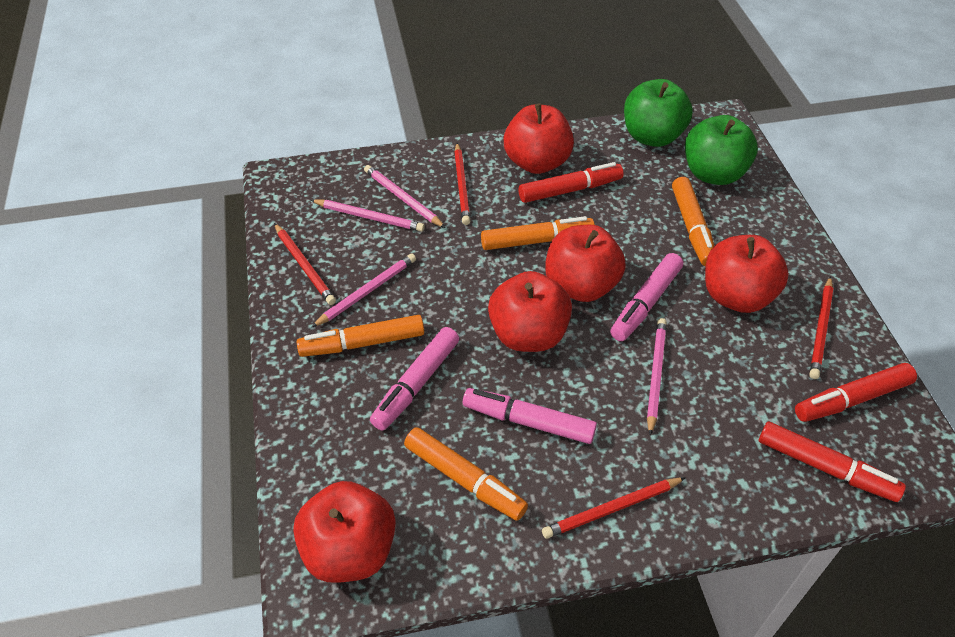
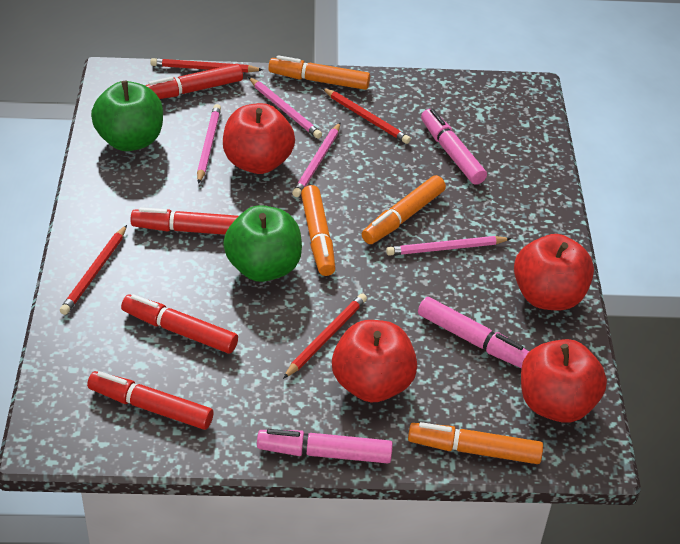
red apple: 5 -> 4
red marker: 3 -> 4

